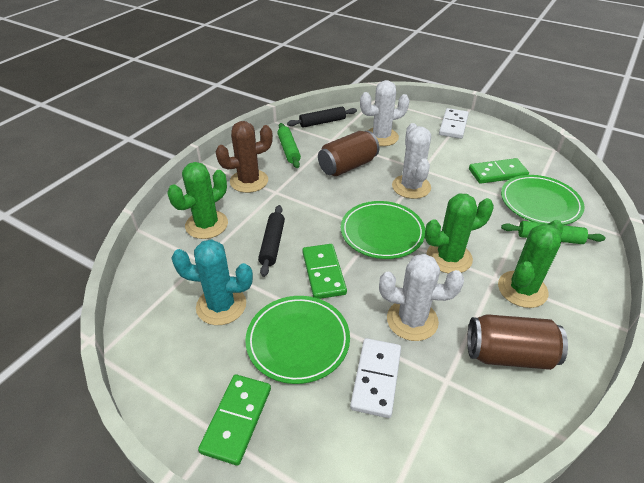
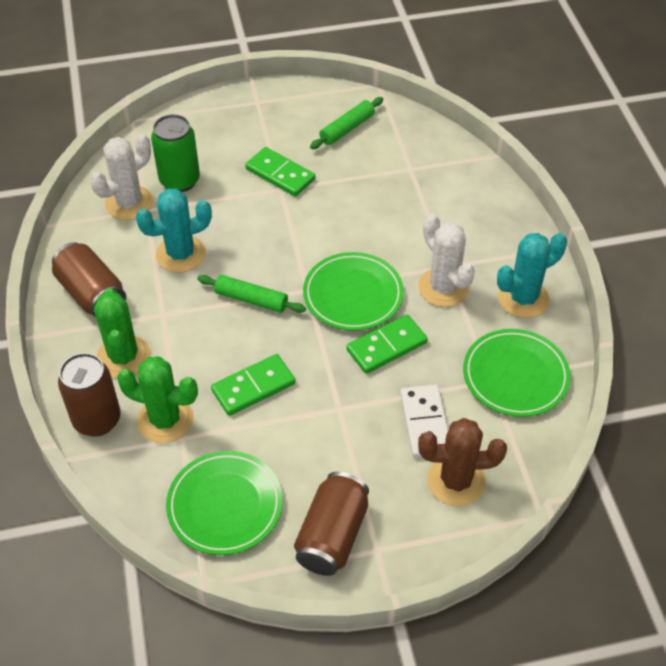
black rolling pin: 2 -> 0
brown can: 2 -> 3
green cactus: 3 -> 2
green can: 0 -> 1
turquoise cactus: 1 -> 2
white cactus: 3 -> 2
white domino: 2 -> 1

